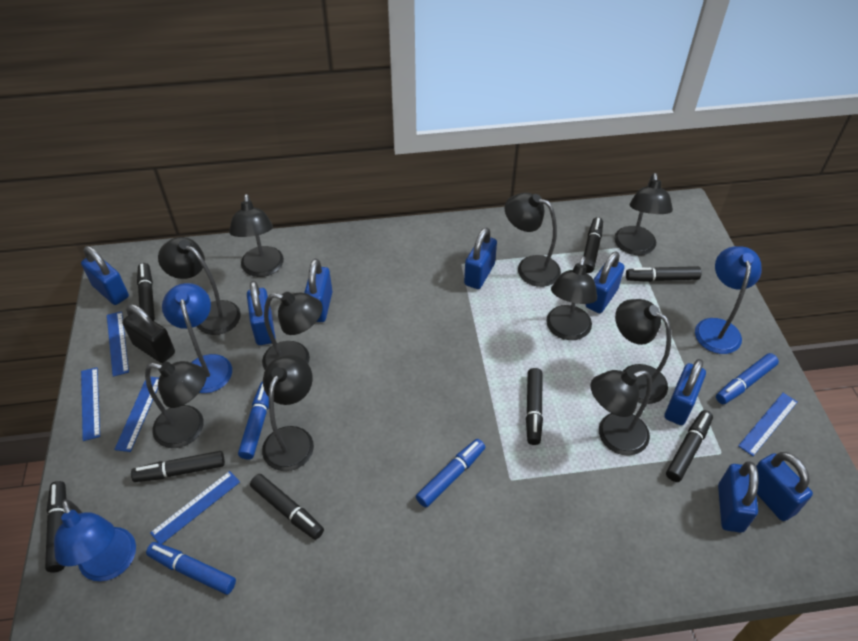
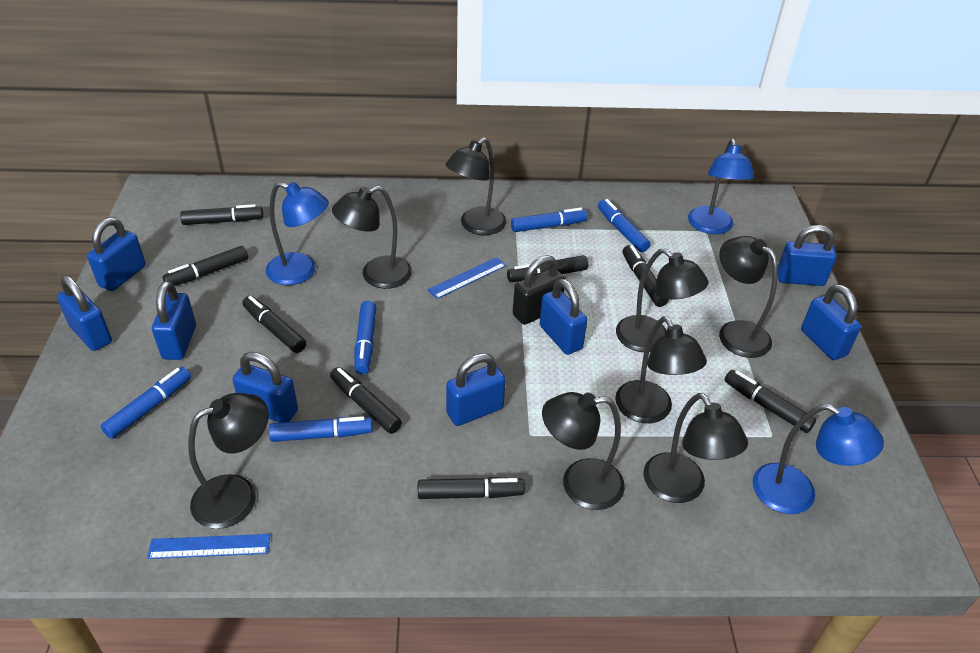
black lamp: 10 -> 8
blue marker: 4 -> 5
blue ruler: 5 -> 2

